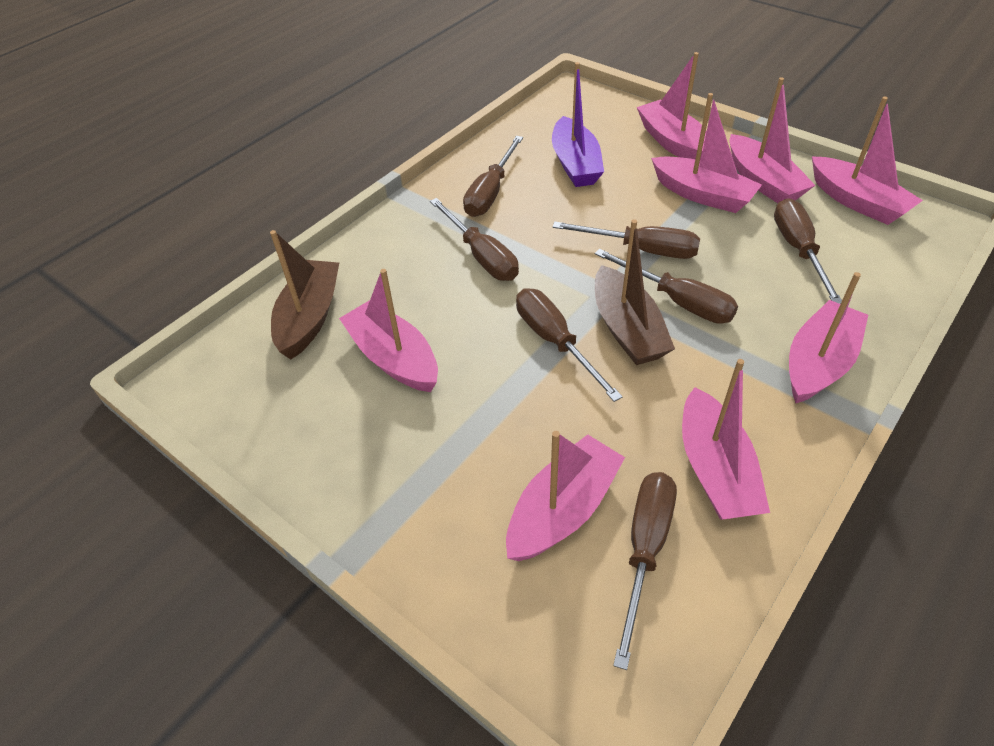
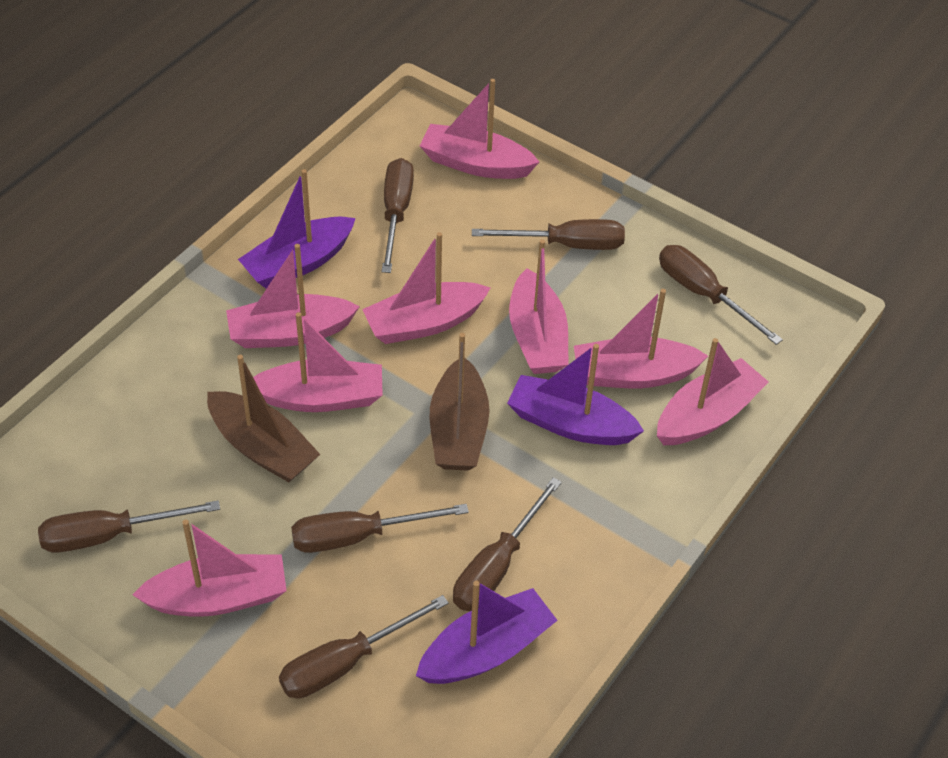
purple boat: 1 -> 3

